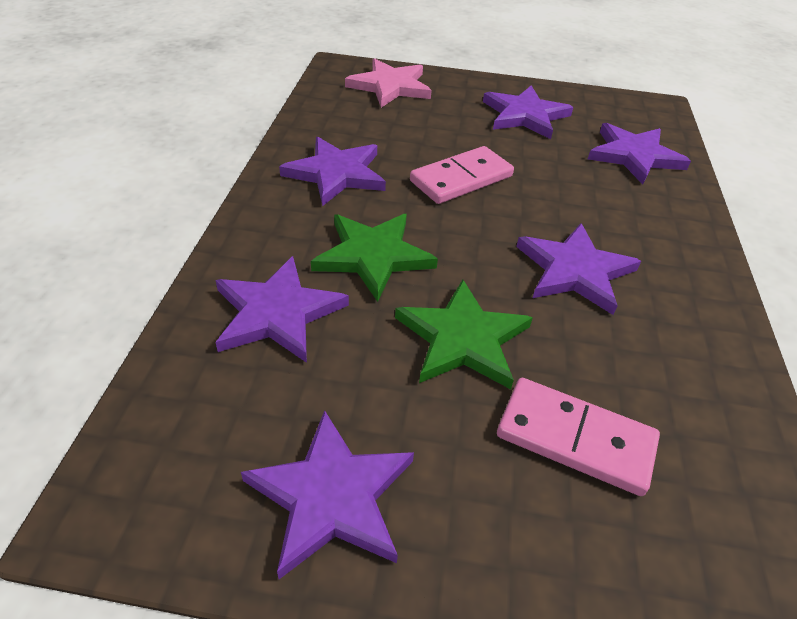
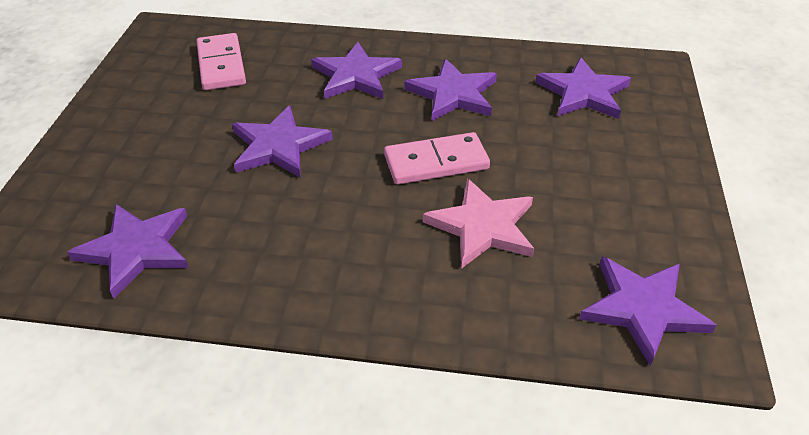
green star: 2 -> 0

